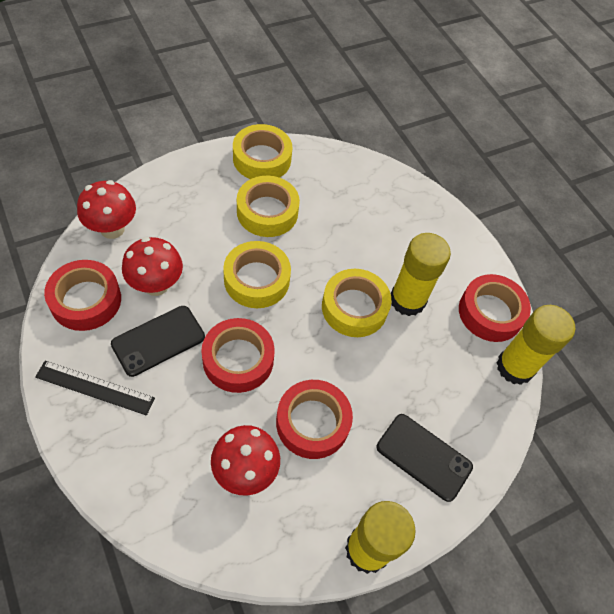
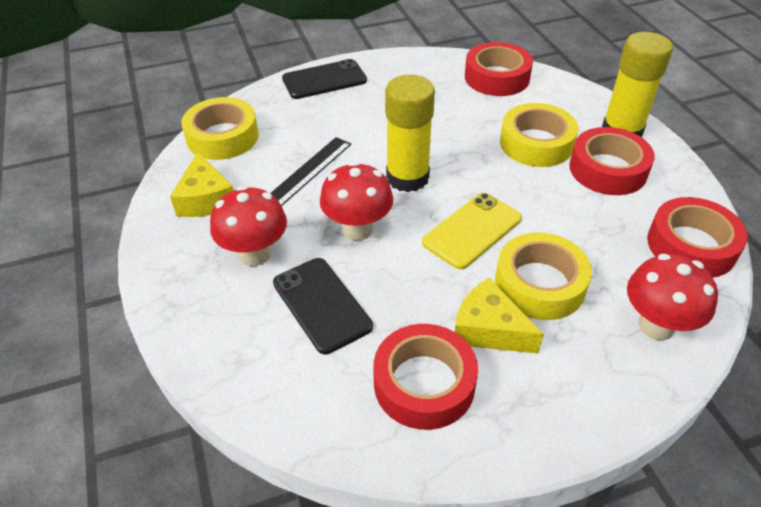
yellow cheese: 0 -> 2
yellow glue stick: 3 -> 2
yellow phone: 0 -> 1
yellow tape: 4 -> 3

